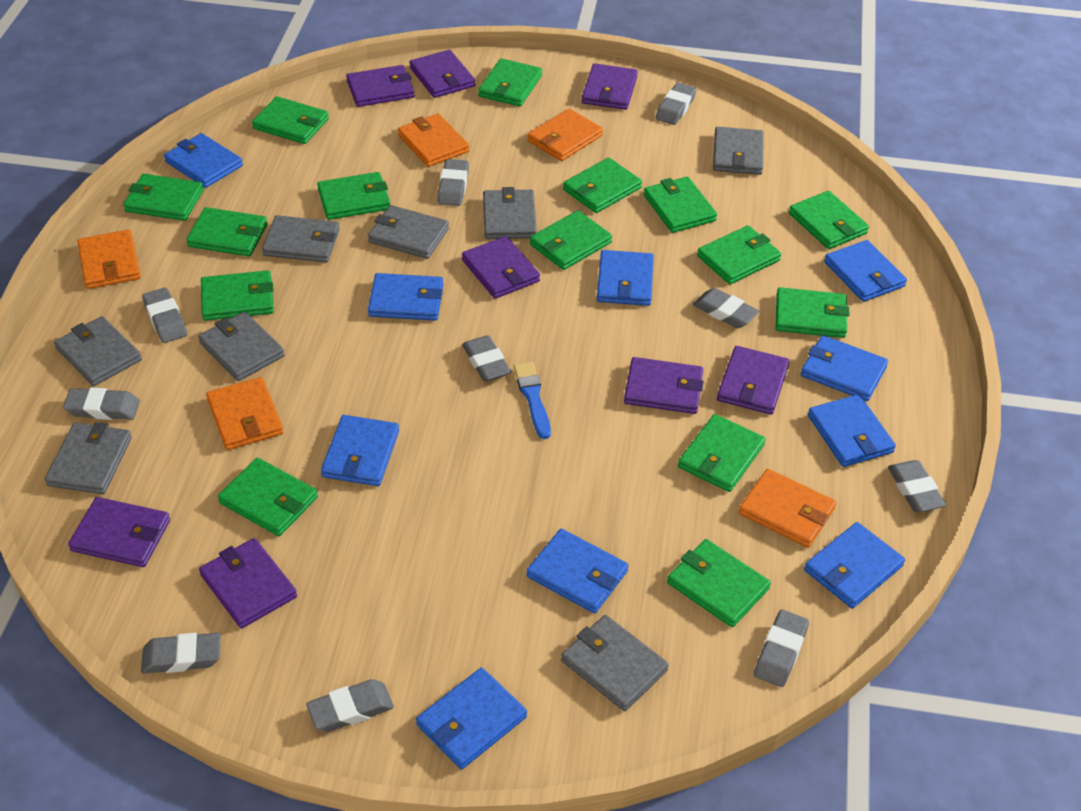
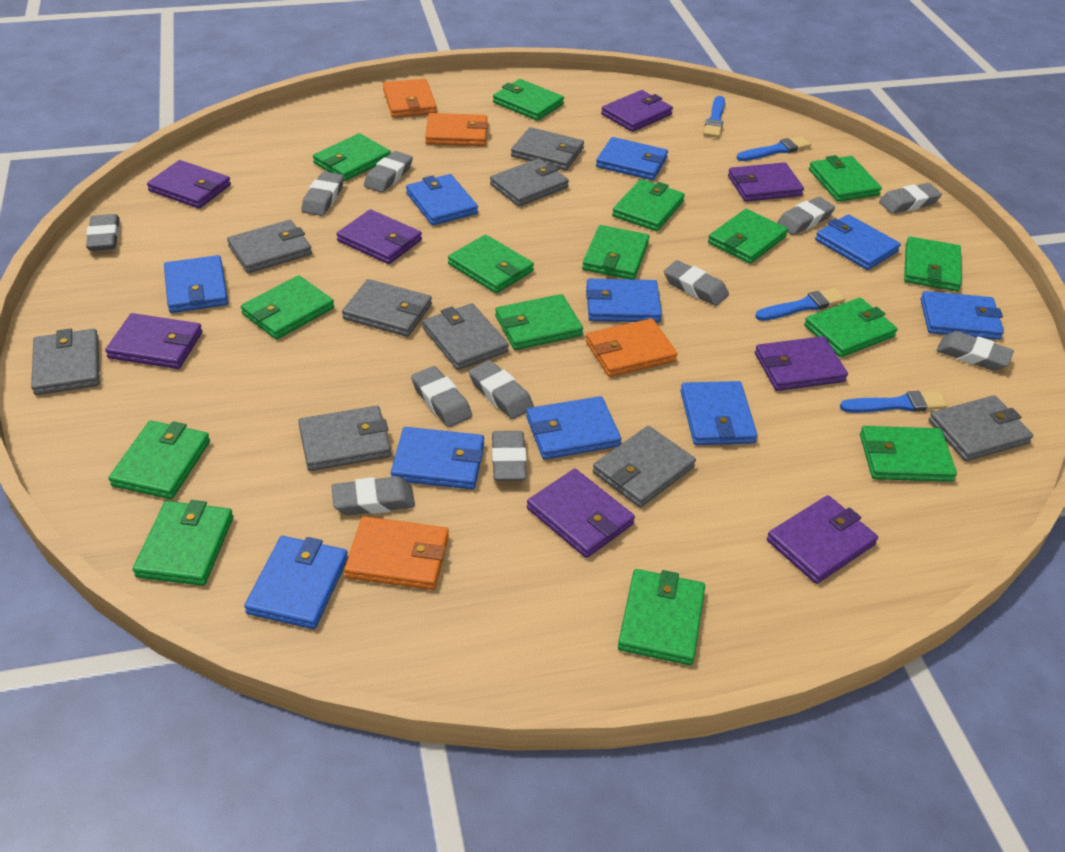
blue brush: 1 -> 4
grey eraser: 10 -> 11
grey wallet: 8 -> 9
orange wallet: 5 -> 4

